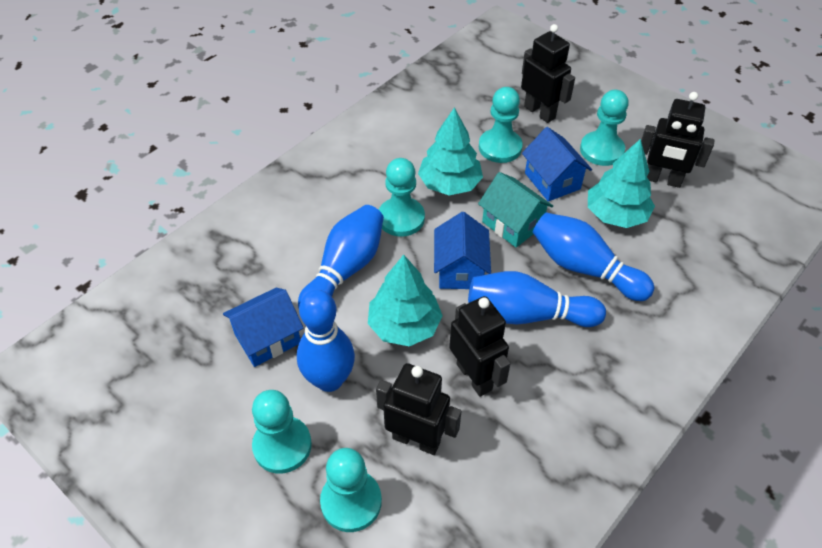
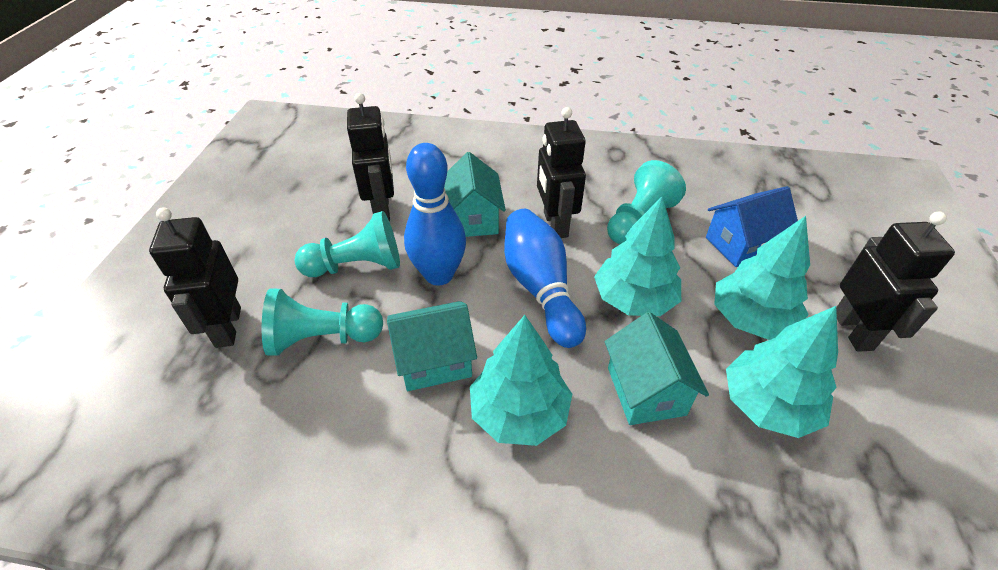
blue bowling pin: 4 -> 2
blue house: 3 -> 1
turquoise house: 1 -> 3
turquoise pawn: 5 -> 3
turquoise tree: 3 -> 4

